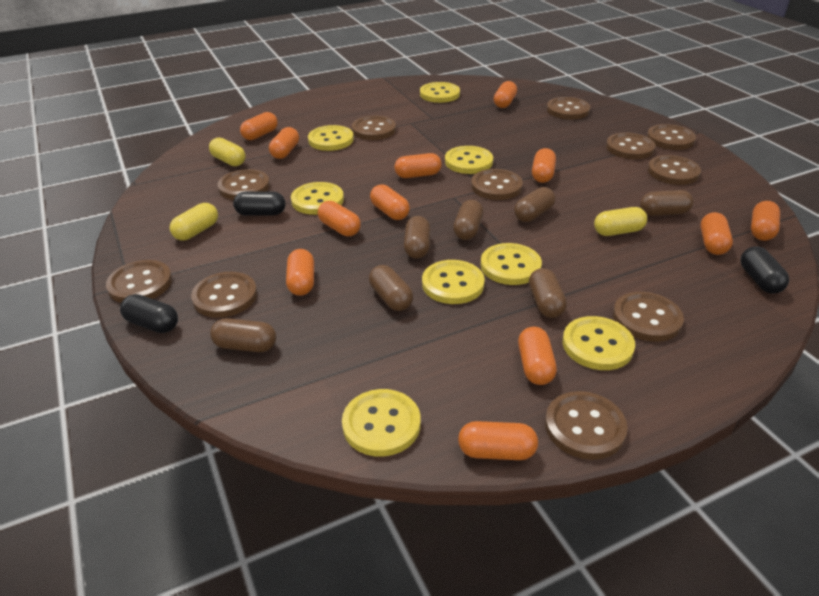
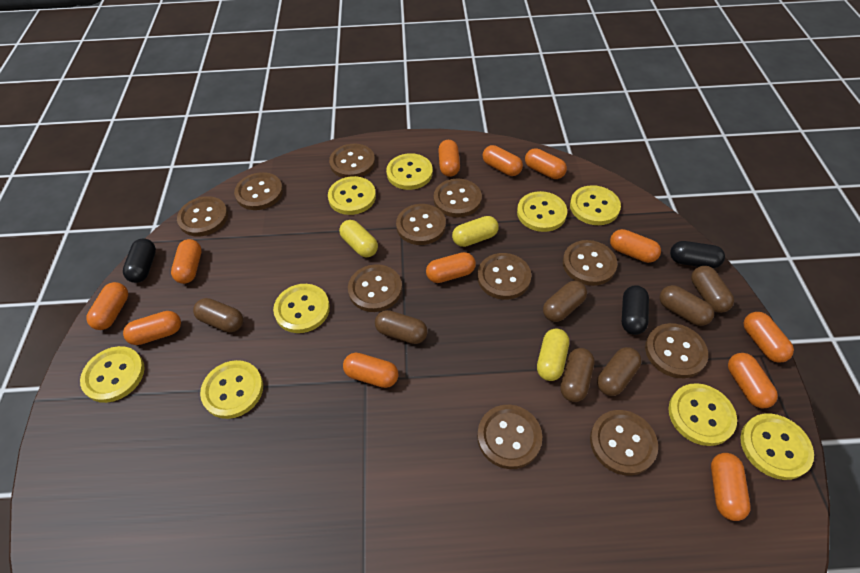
yellow button: 8 -> 9

